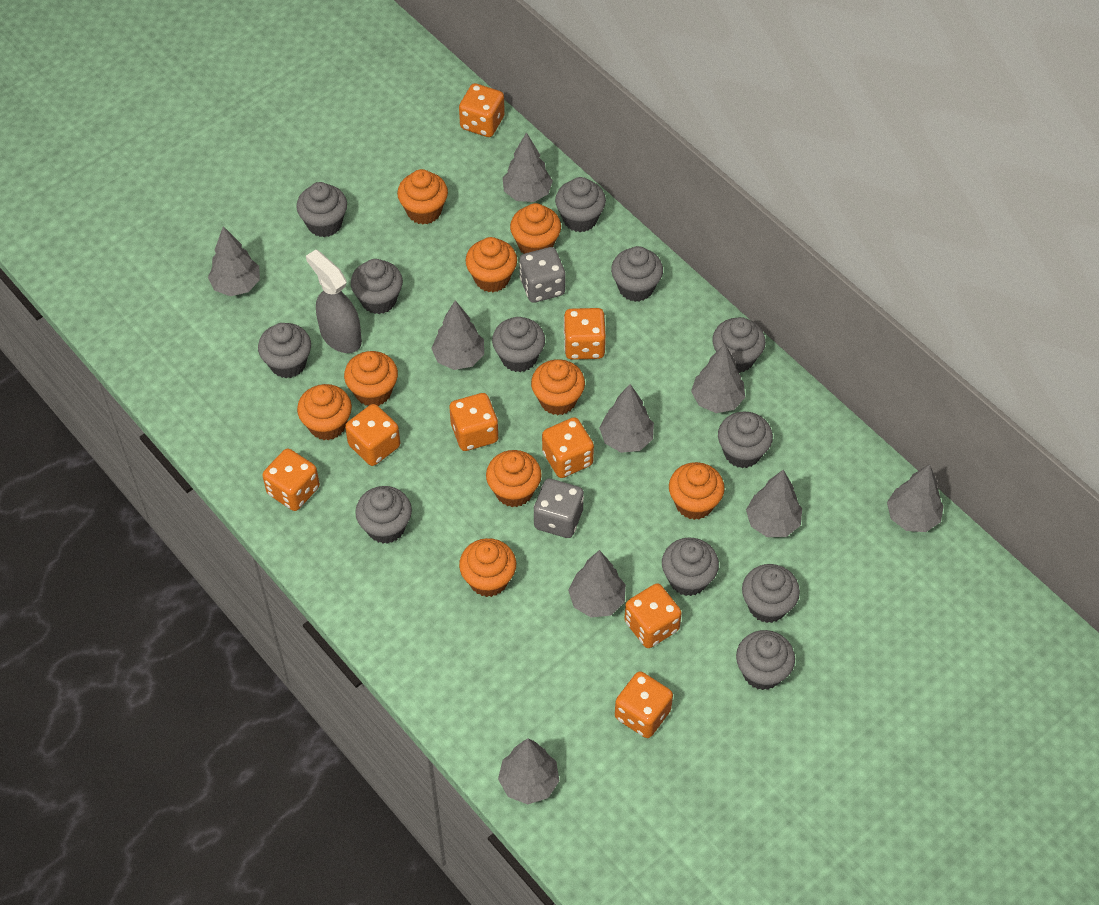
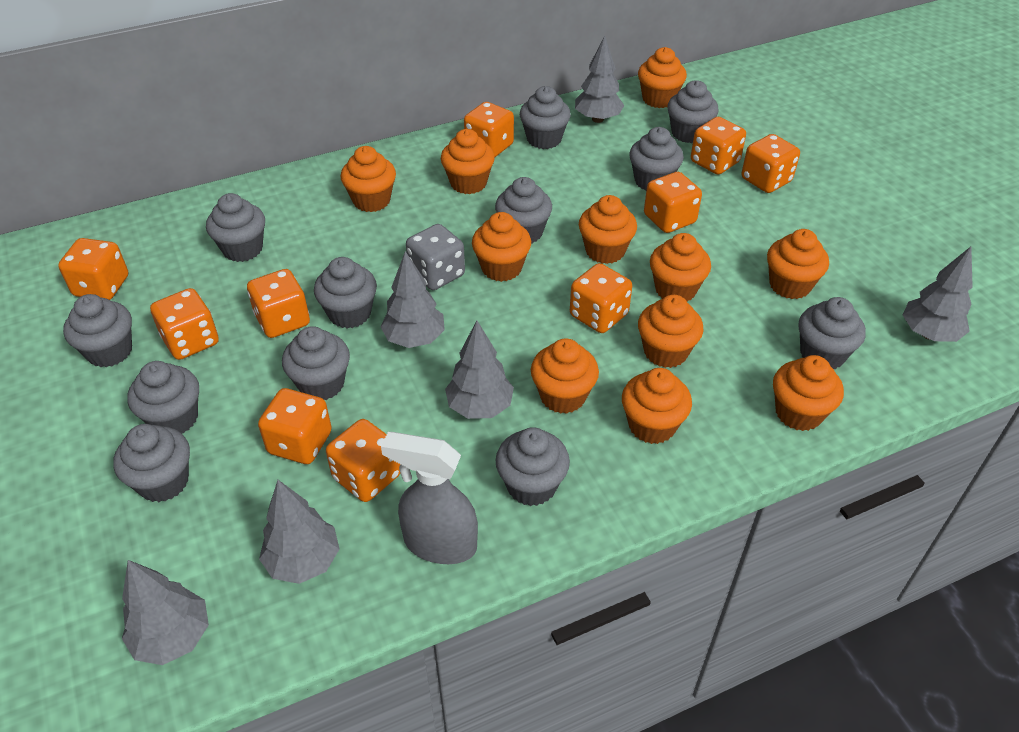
grey dice: 2 -> 1
grey tree: 9 -> 6
orange cupcake: 9 -> 11
orange dice: 8 -> 10

